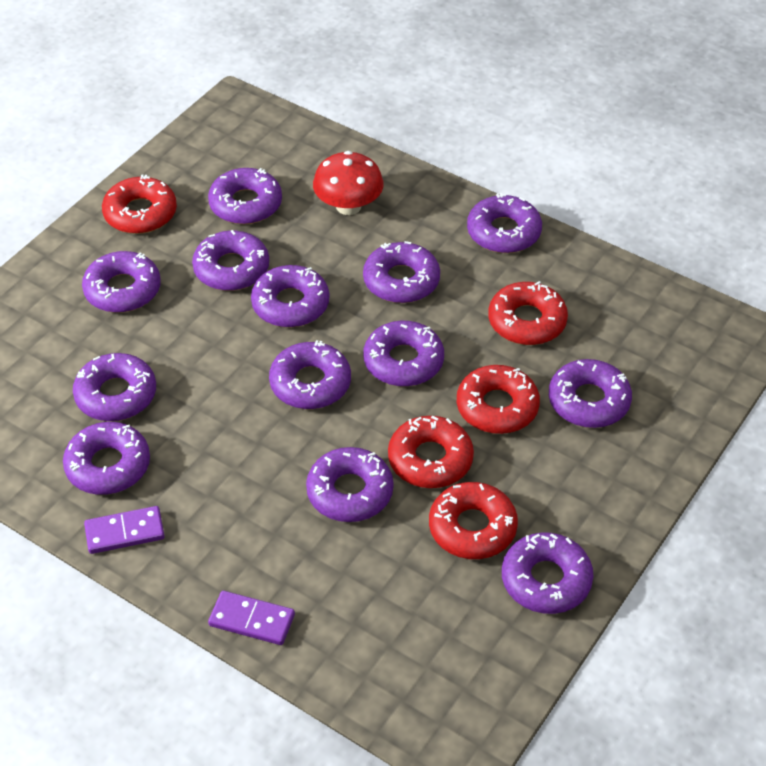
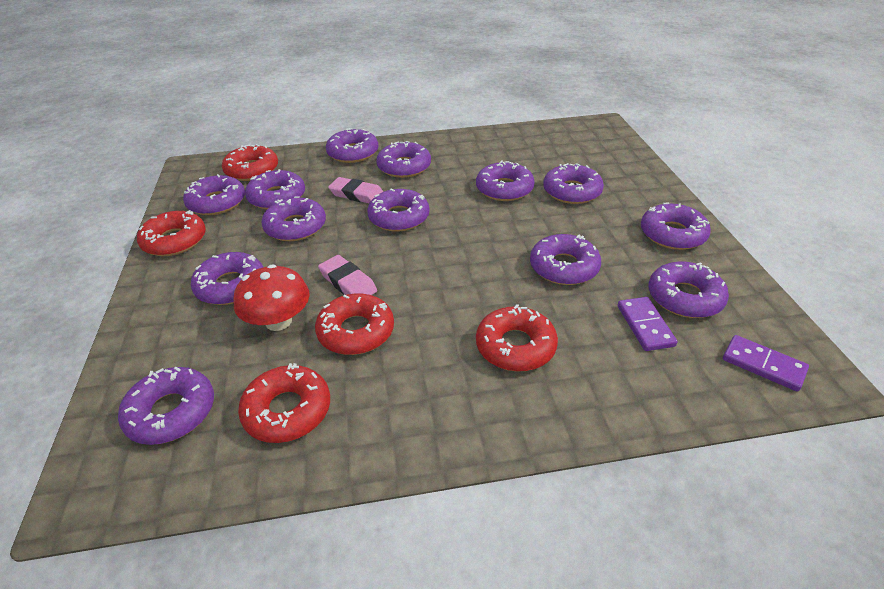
pink eraser: 0 -> 2

